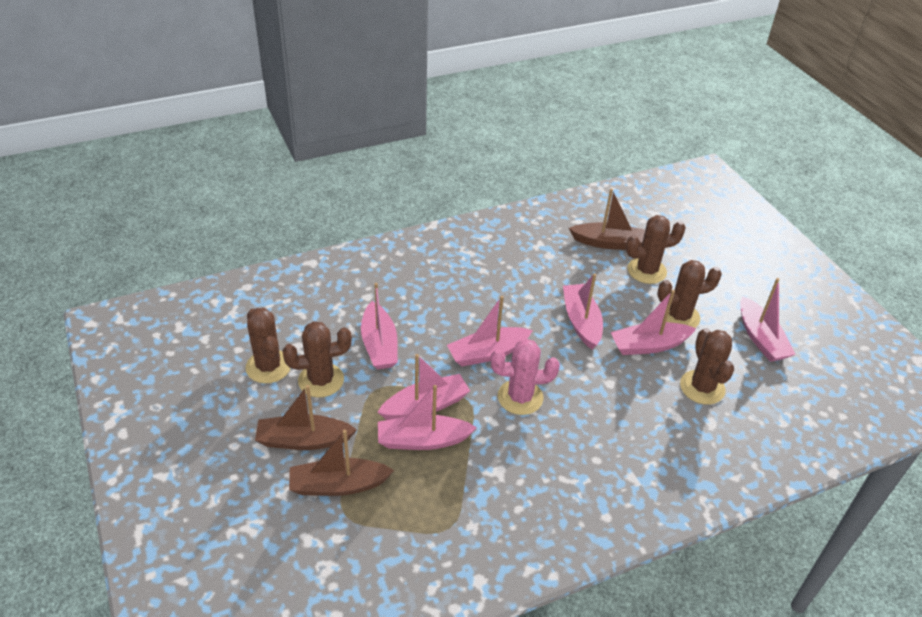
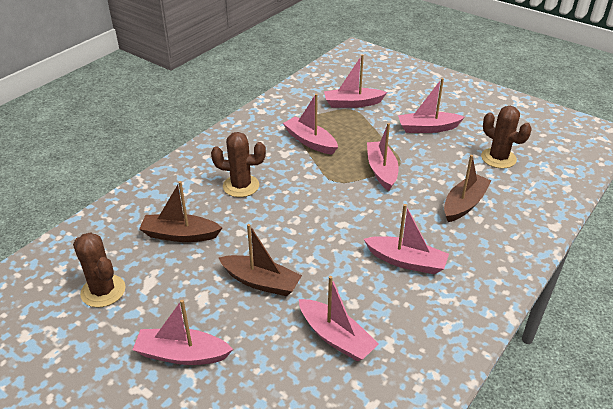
brown cactus: 5 -> 3
pink cactus: 1 -> 0

